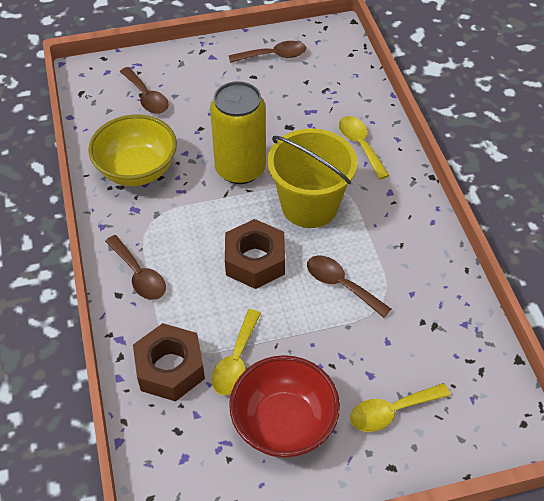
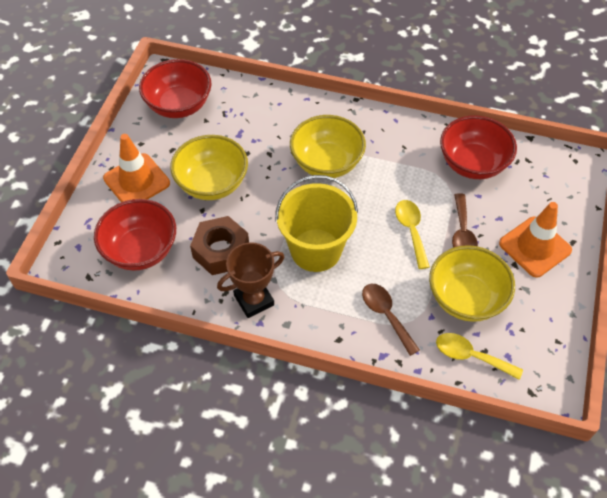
brown nut: 2 -> 1
brown spoon: 4 -> 2
brown trophy: 0 -> 1
orange traffic cone: 0 -> 2
red bowl: 1 -> 3
yellow bowl: 1 -> 3
yellow can: 1 -> 0
yellow spoon: 3 -> 2

